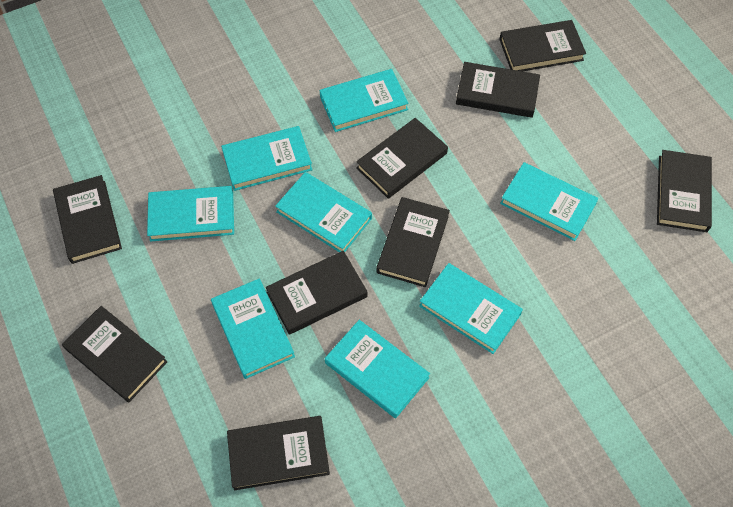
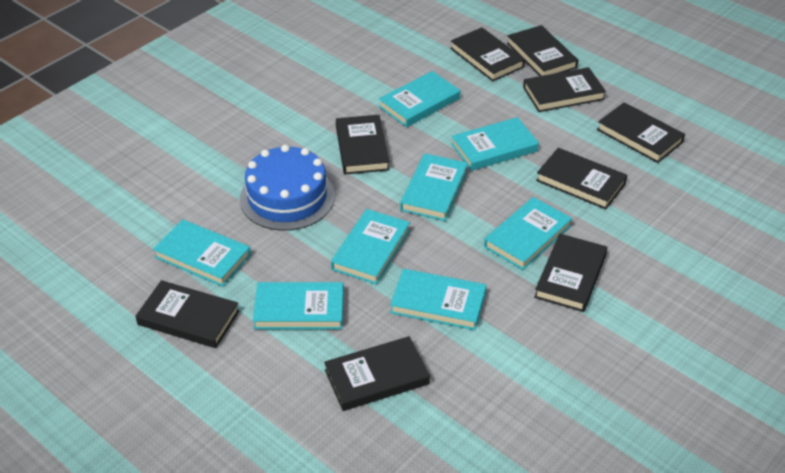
blue cake: 0 -> 1

